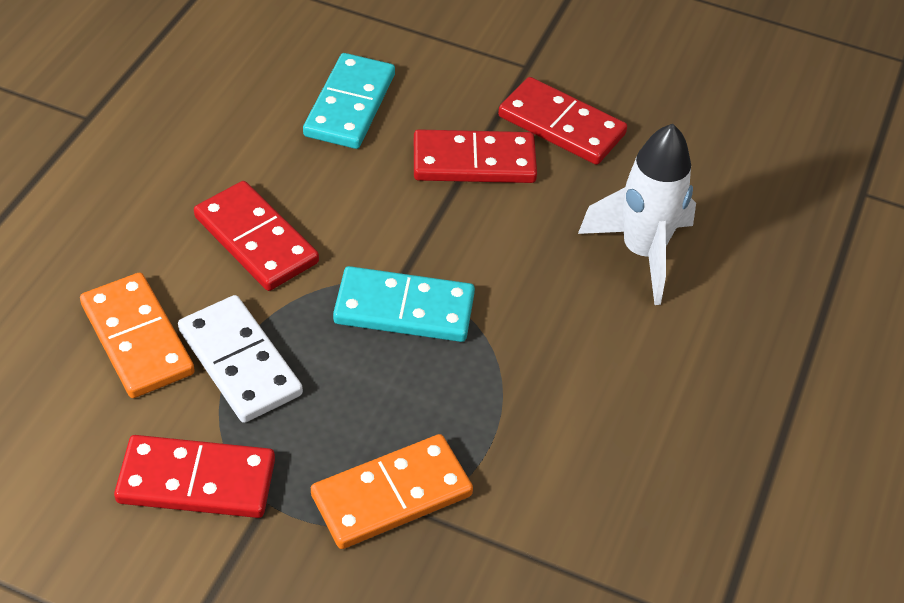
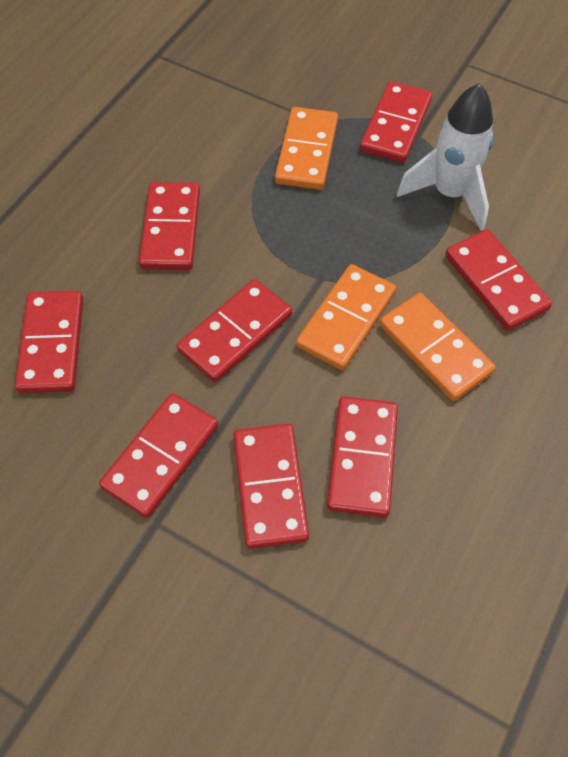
orange domino: 2 -> 3
red domino: 4 -> 8
turquoise domino: 2 -> 0
white domino: 1 -> 0

